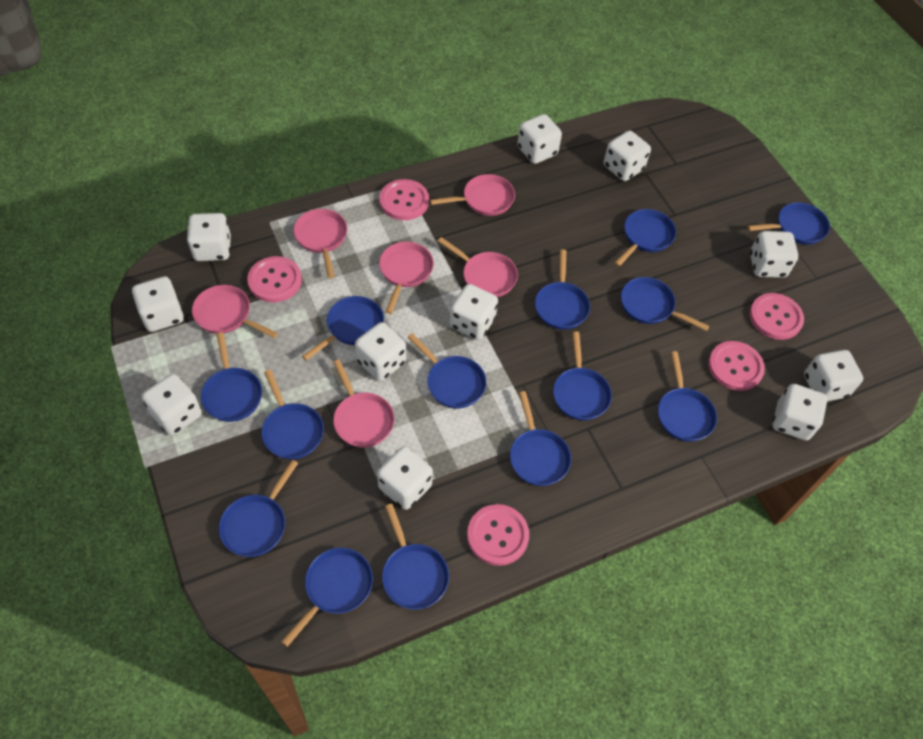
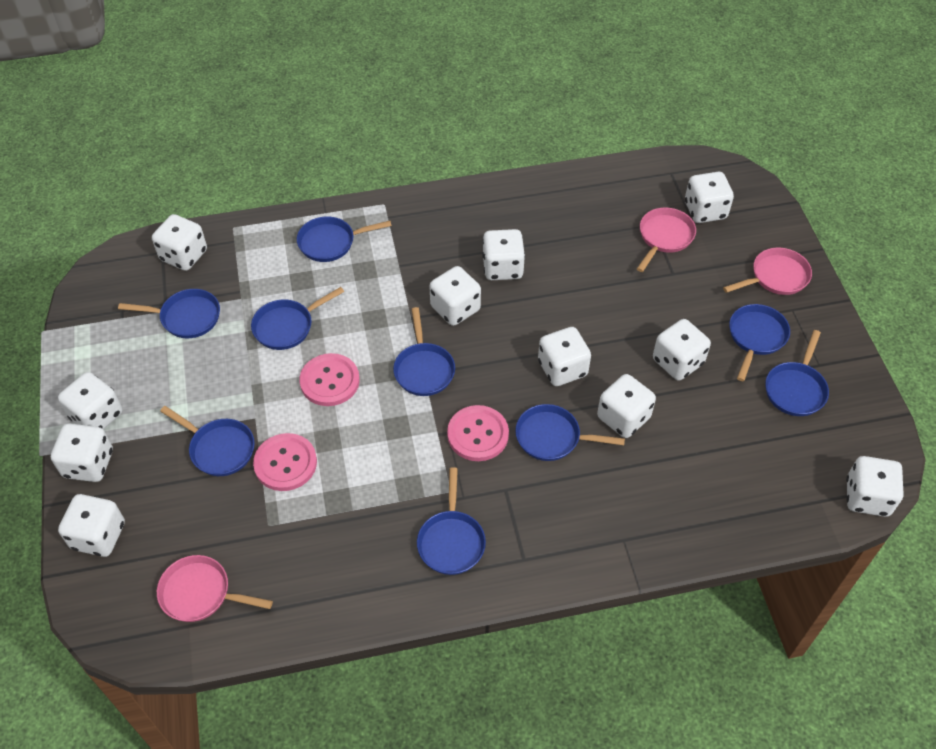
blue pan: 14 -> 9
pink button: 5 -> 3
pink pan: 6 -> 3

